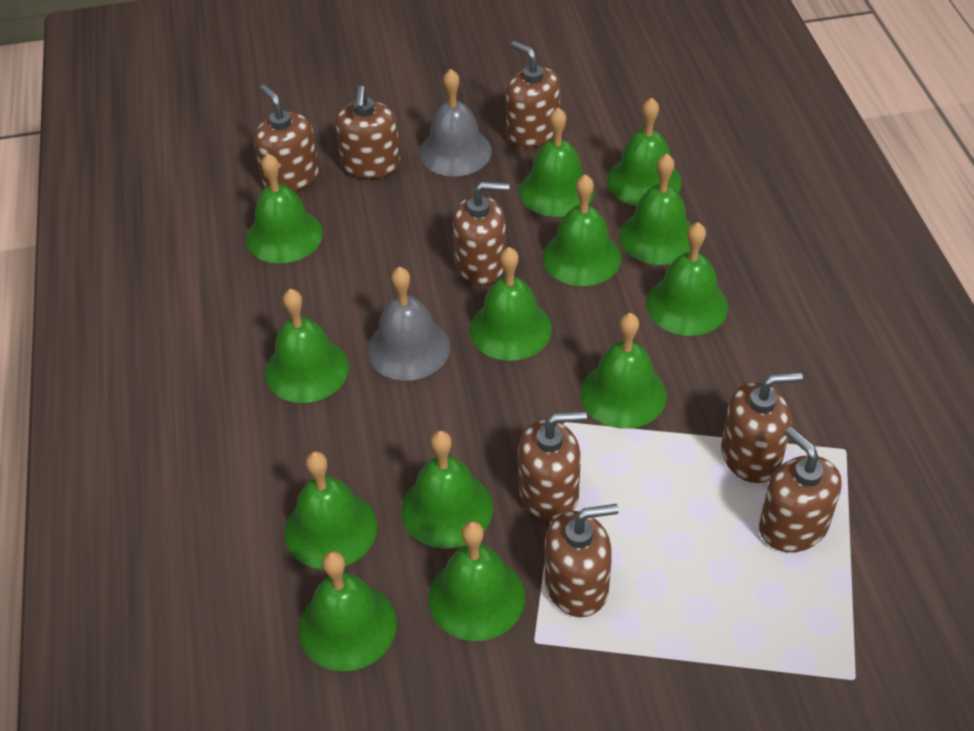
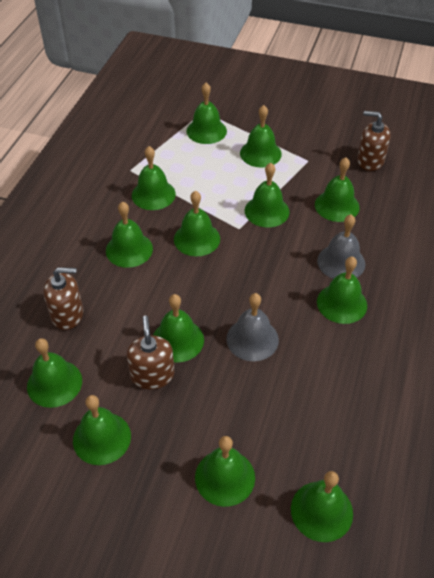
brown soap dispenser: 8 -> 3

